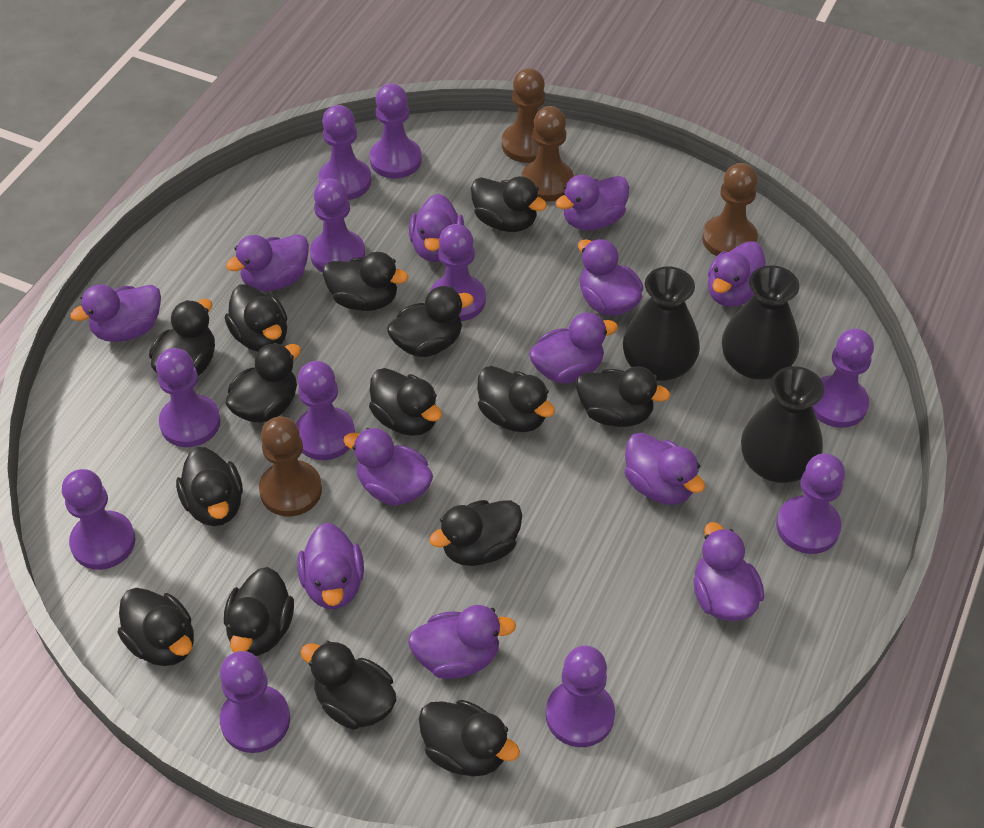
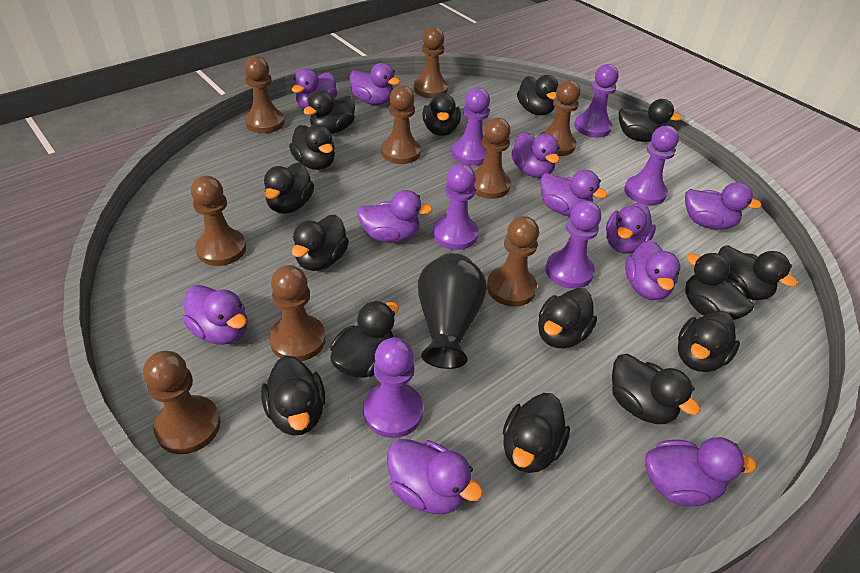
black vase: 3 -> 1
brown pawn: 4 -> 9
purple duck: 12 -> 11
purple pawn: 11 -> 6

